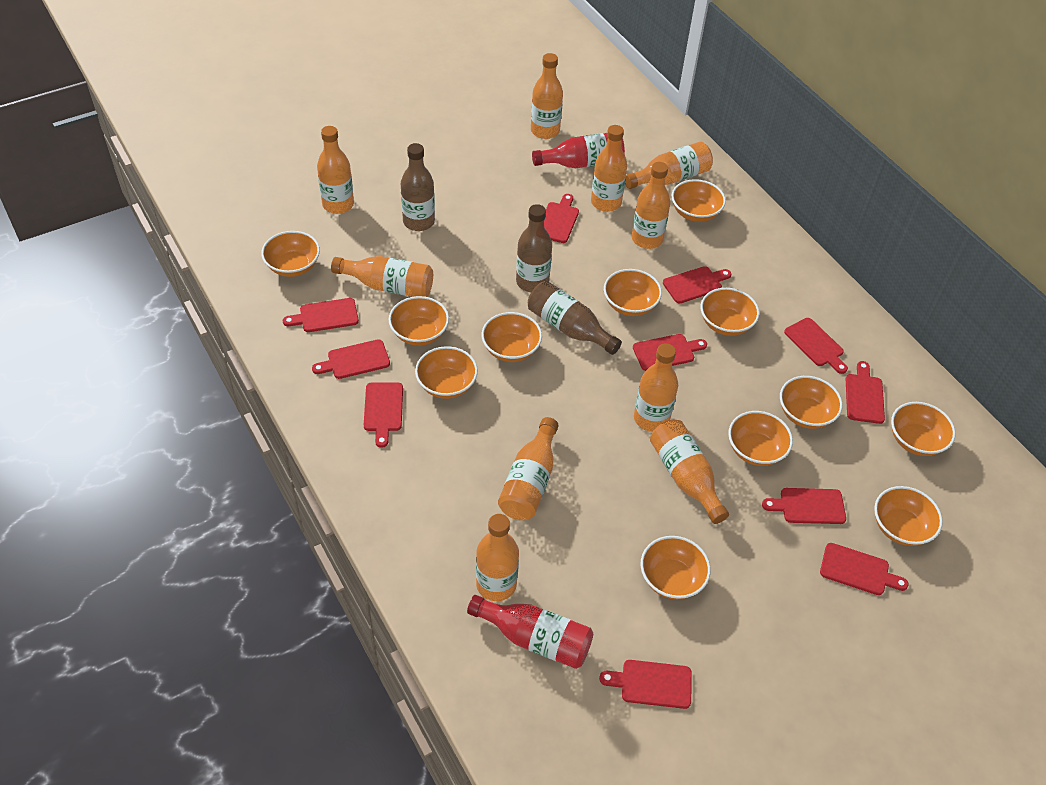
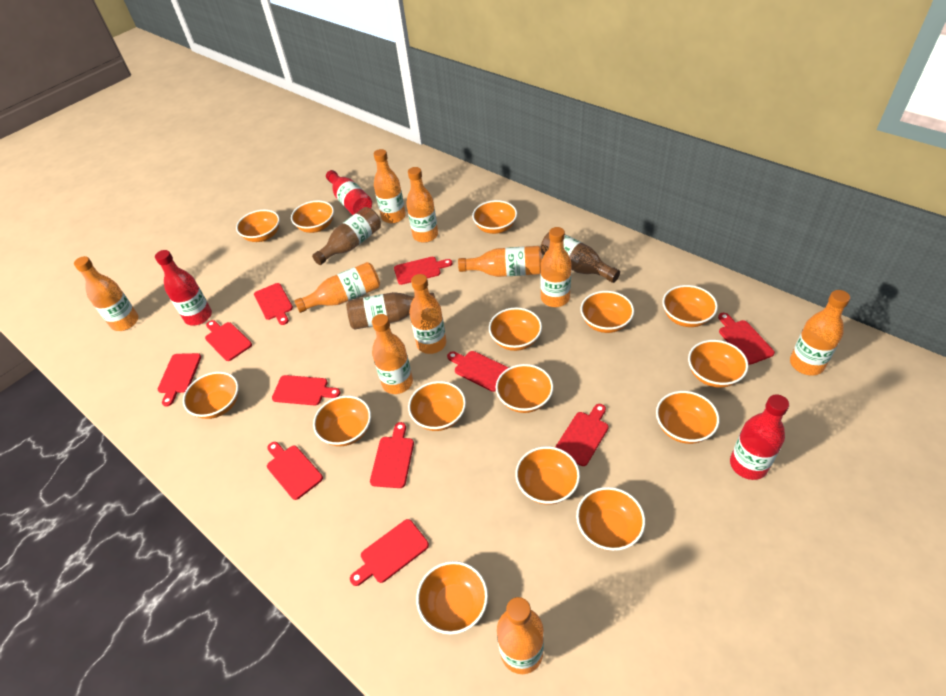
orange bowl: 12 -> 15
red bottle: 2 -> 3

